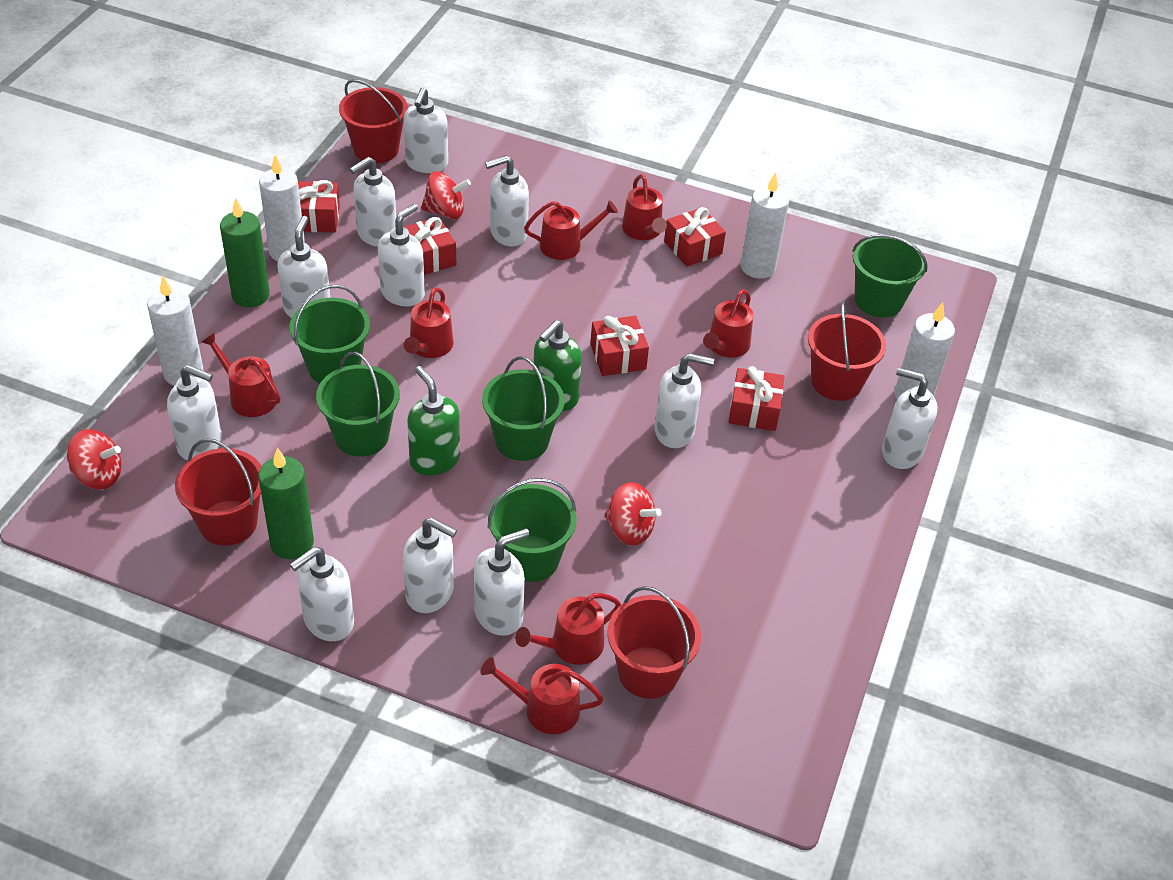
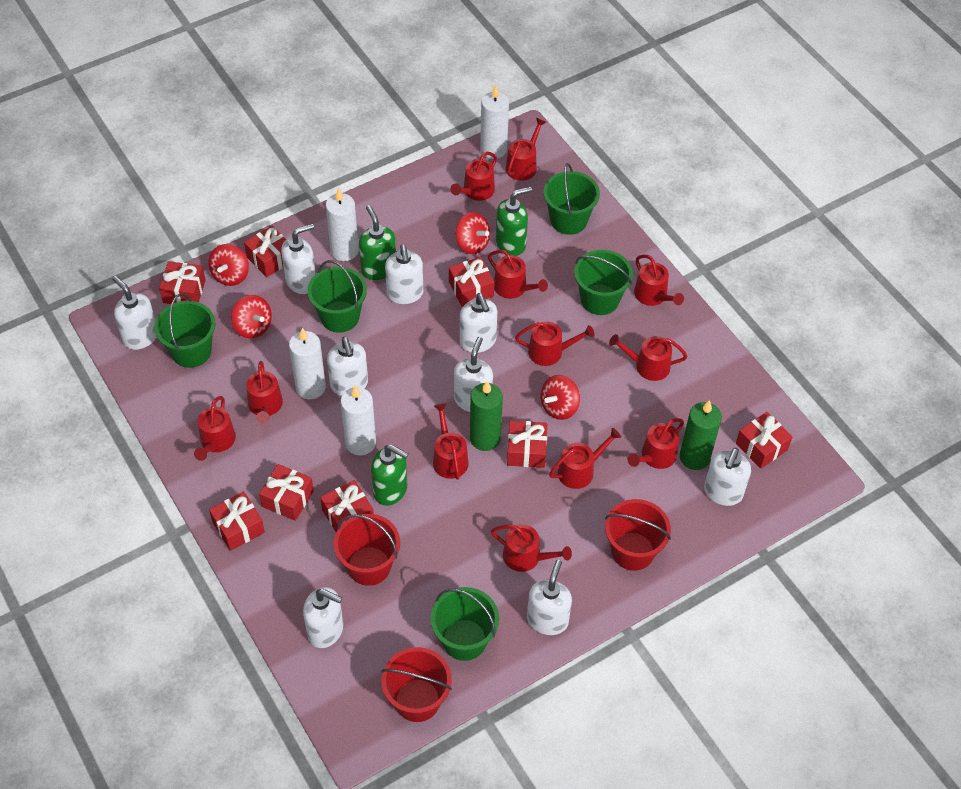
green soap dispenser: 2 -> 3
red bucket: 4 -> 3
red gift: 5 -> 8
red spinning top: 3 -> 4
red watering can: 7 -> 12
white soap dispenser: 11 -> 9

